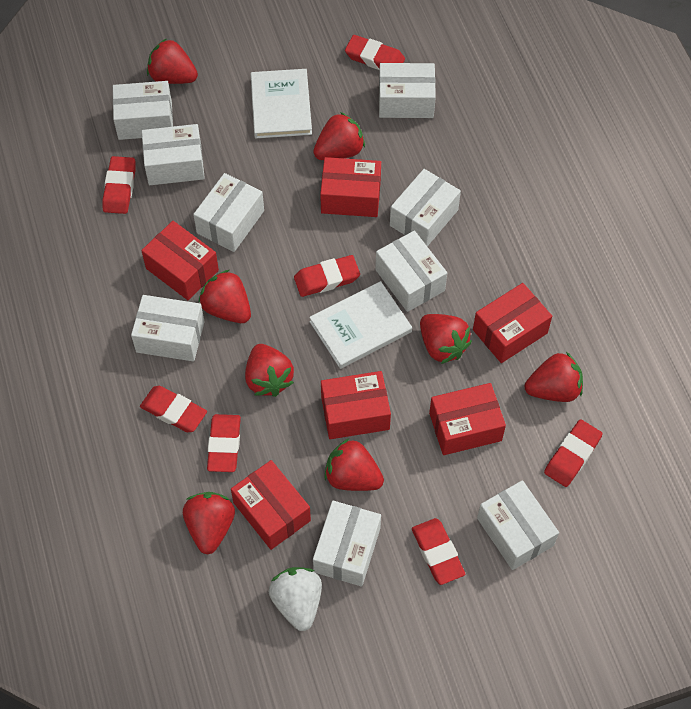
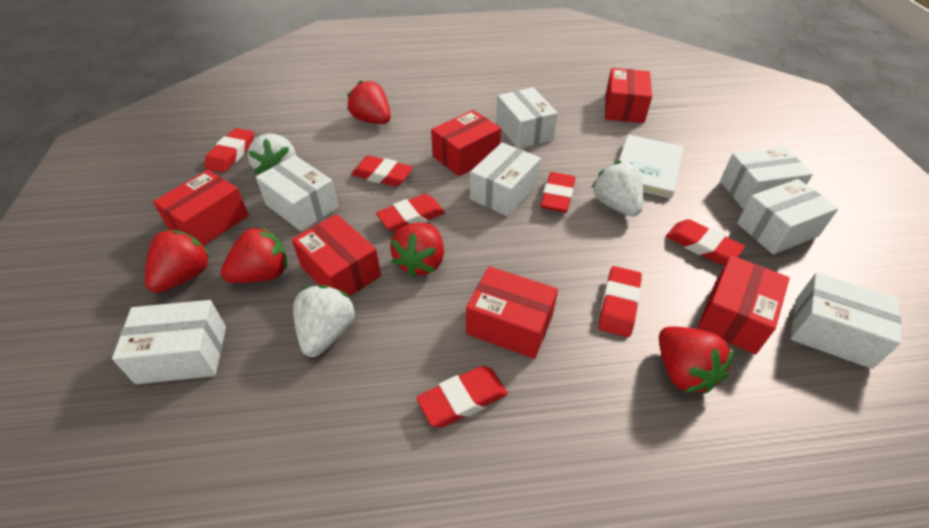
red strawberry: 8 -> 5
white book: 2 -> 1
white box: 9 -> 7
white strawberry: 1 -> 3

